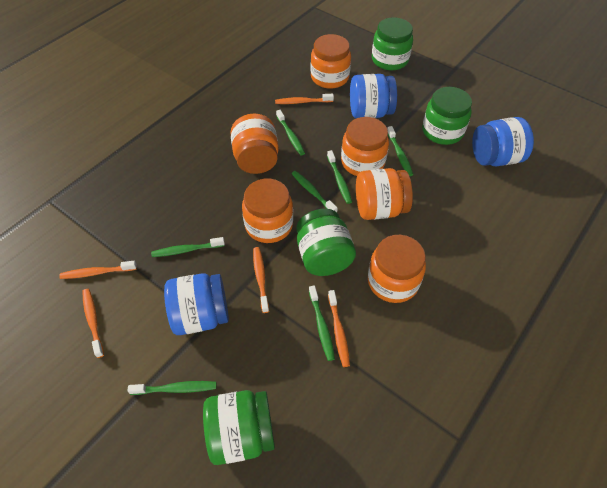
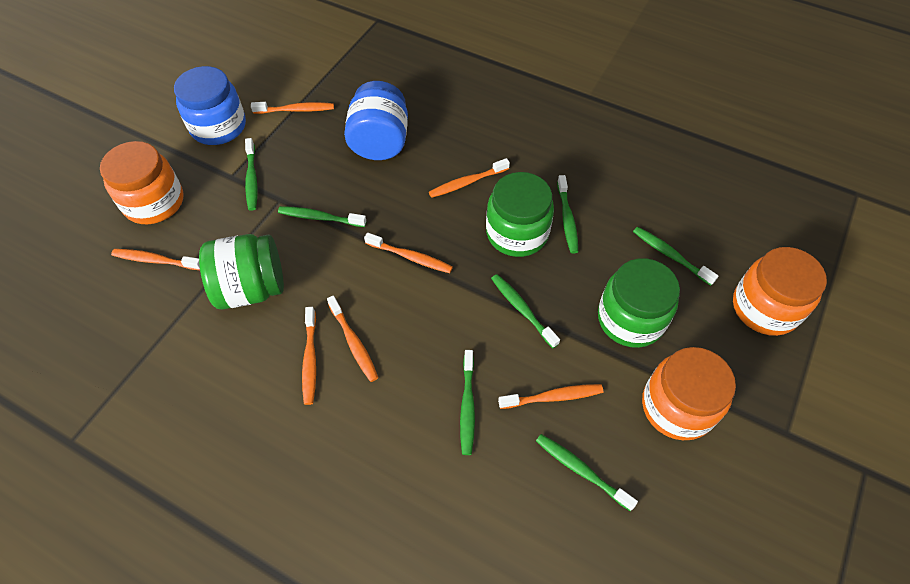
blue jar: 3 -> 2
green jar: 4 -> 3
orange jar: 6 -> 3
orange toothbrush: 5 -> 7

